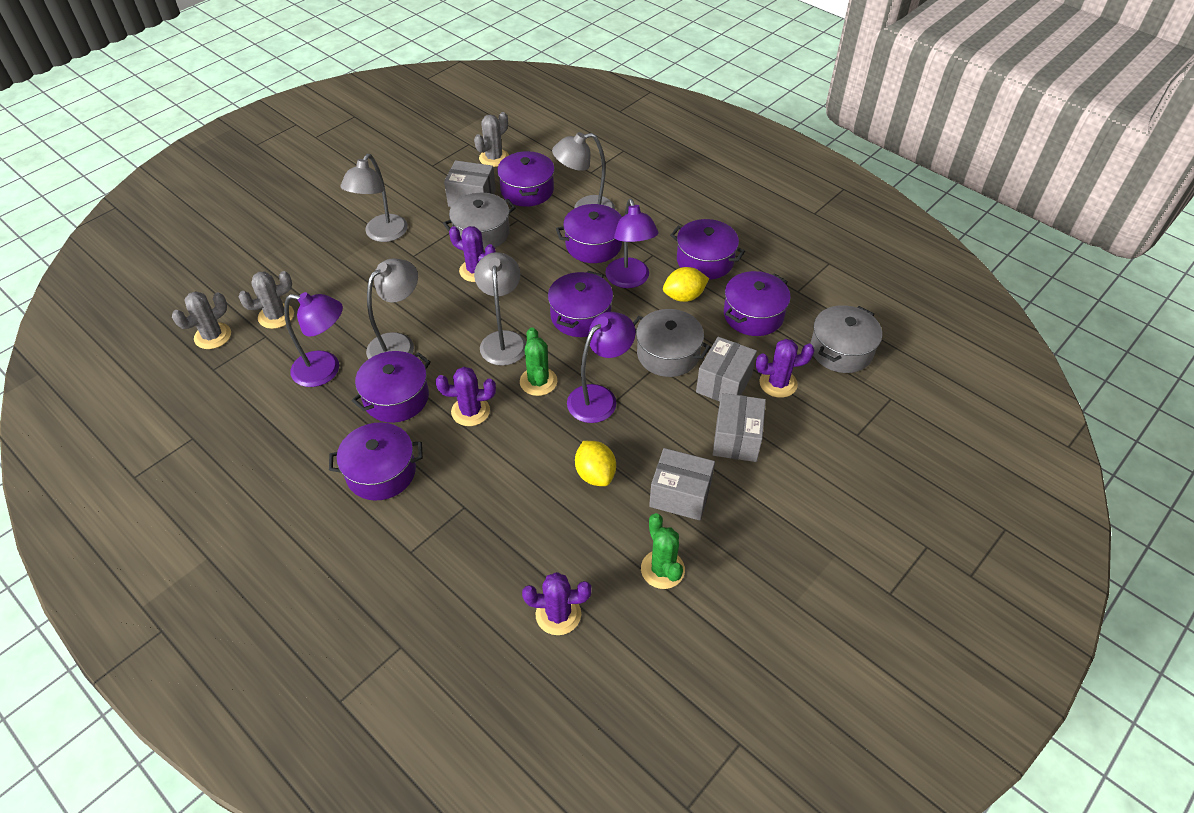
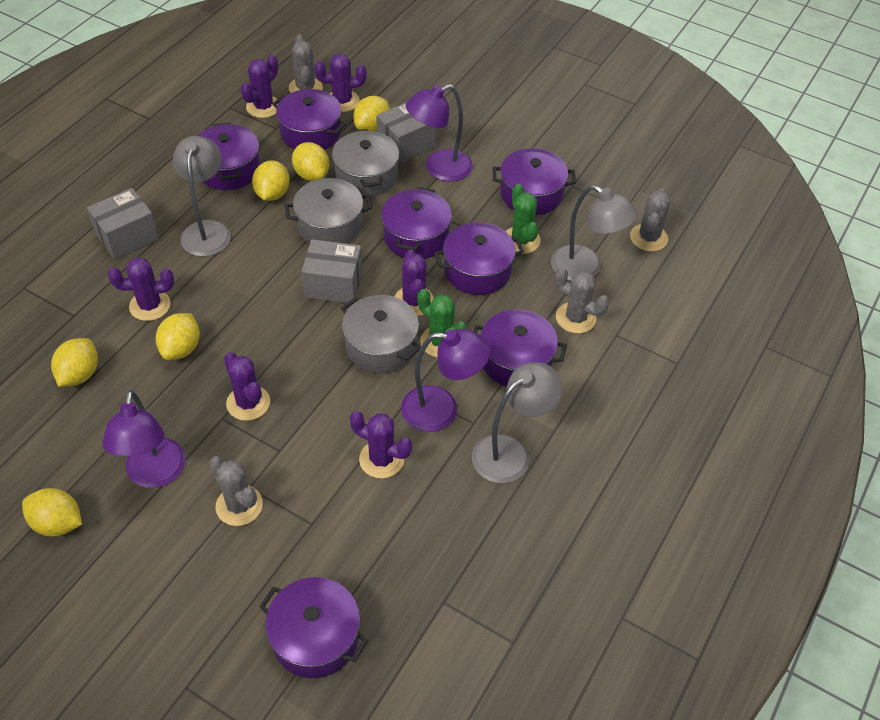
grey box: 4 -> 3
grey cactus: 3 -> 4
grey lamp: 4 -> 3
purple cactus: 4 -> 6
yellow lemon: 2 -> 6

